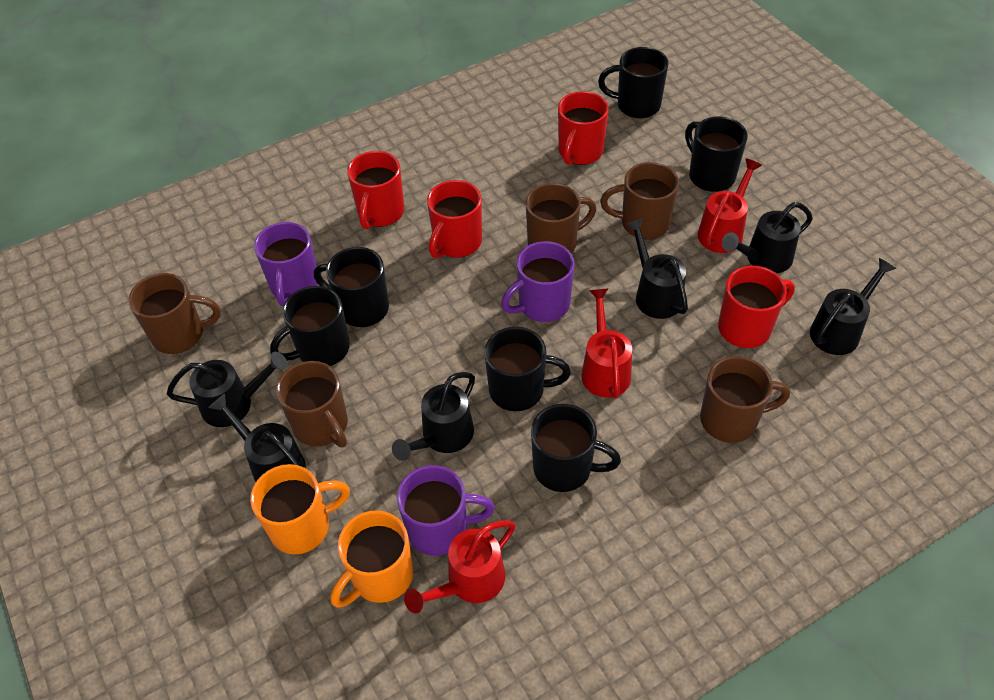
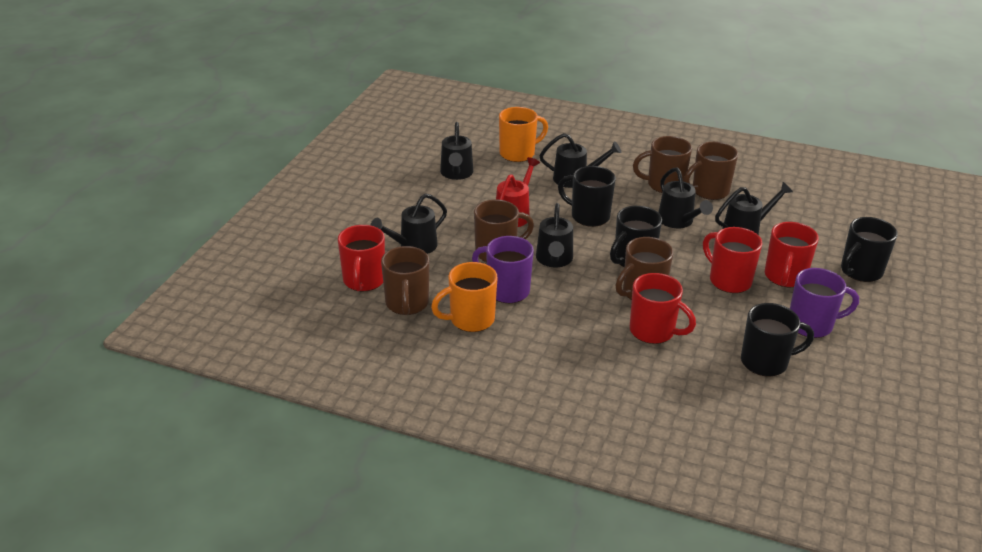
black mug: 6 -> 4
purple mug: 3 -> 2
red watering can: 3 -> 1

